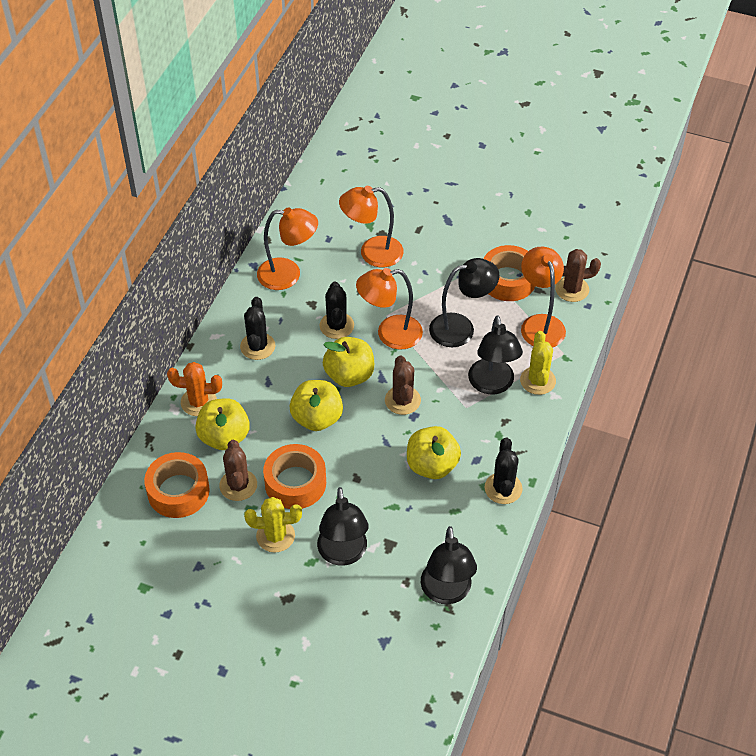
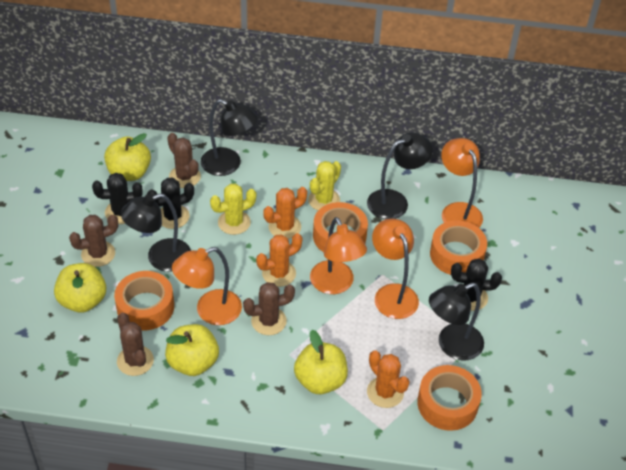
brown cactus: 3 -> 4
orange cactus: 1 -> 3
orange tape: 3 -> 4

